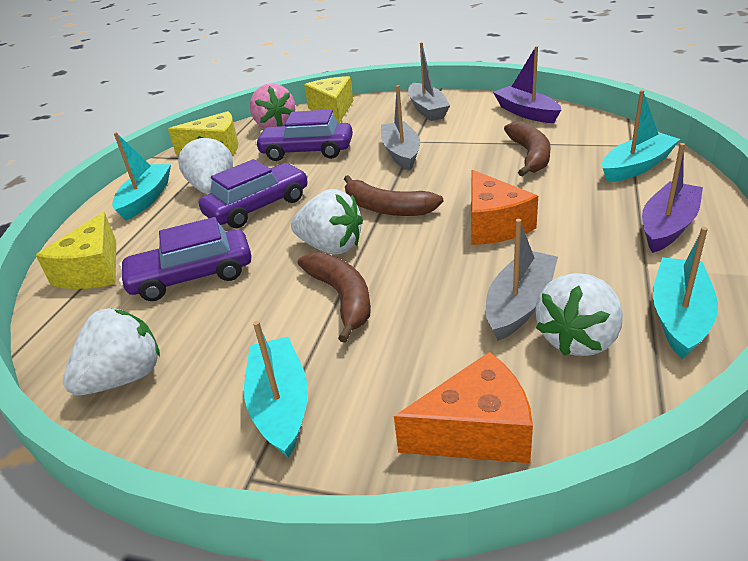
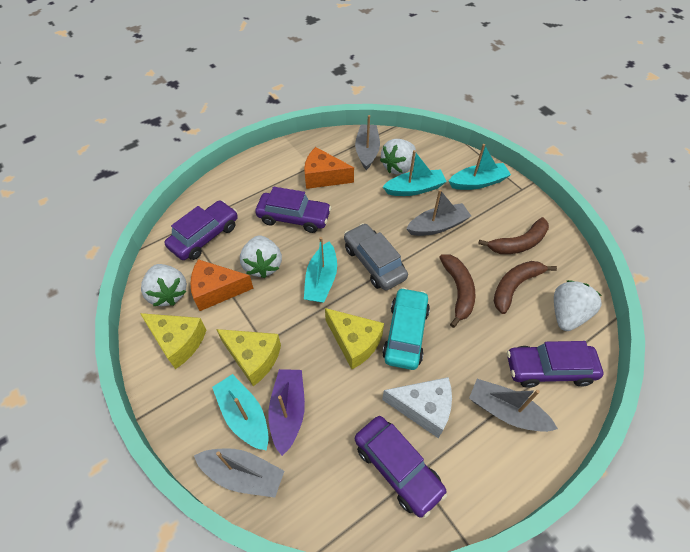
grey boat: 3 -> 4
grey car: 0 -> 1
pink strawberry: 1 -> 0
purple boat: 2 -> 1
purple car: 3 -> 4
turquoise car: 0 -> 1
white cheese: 0 -> 1

